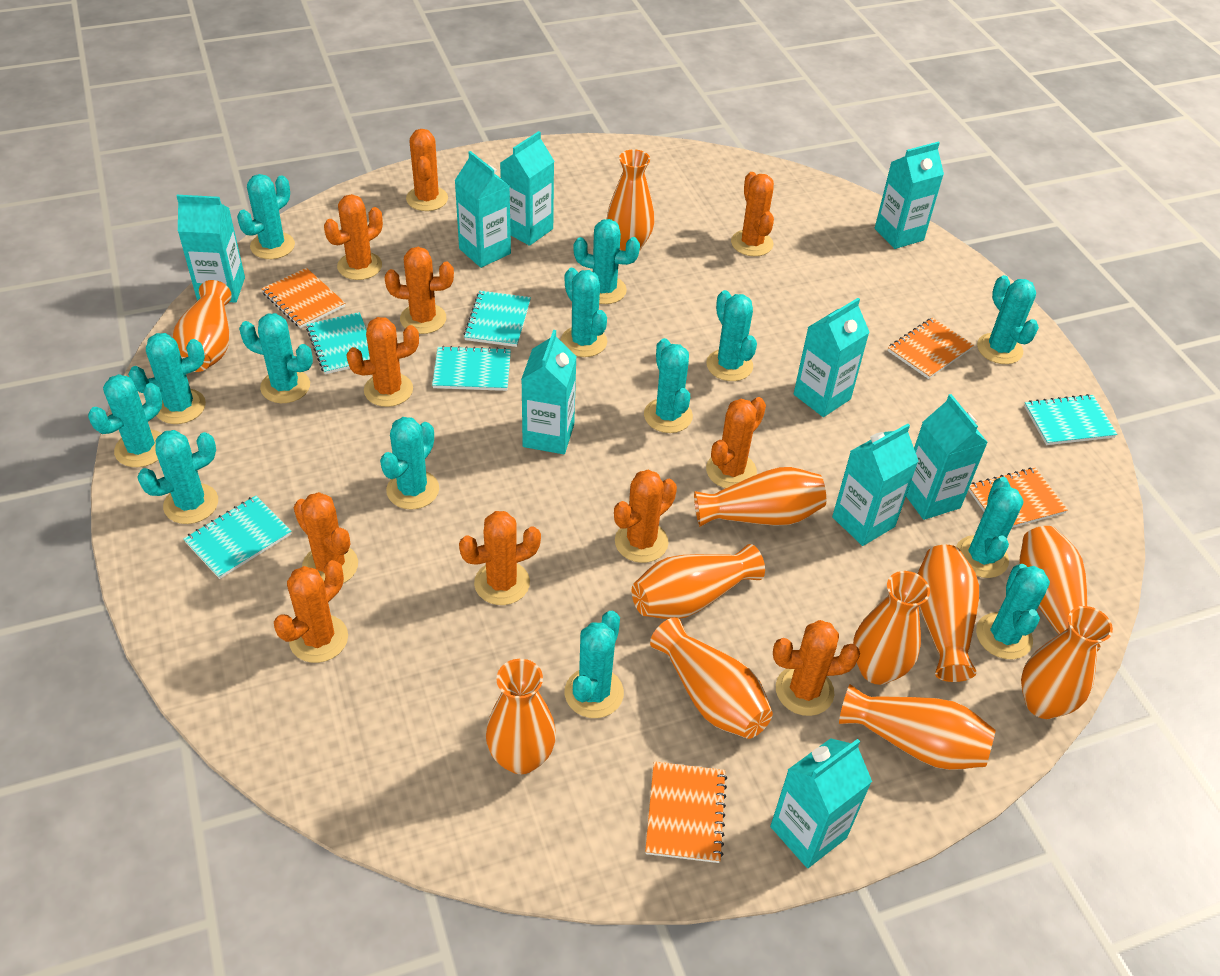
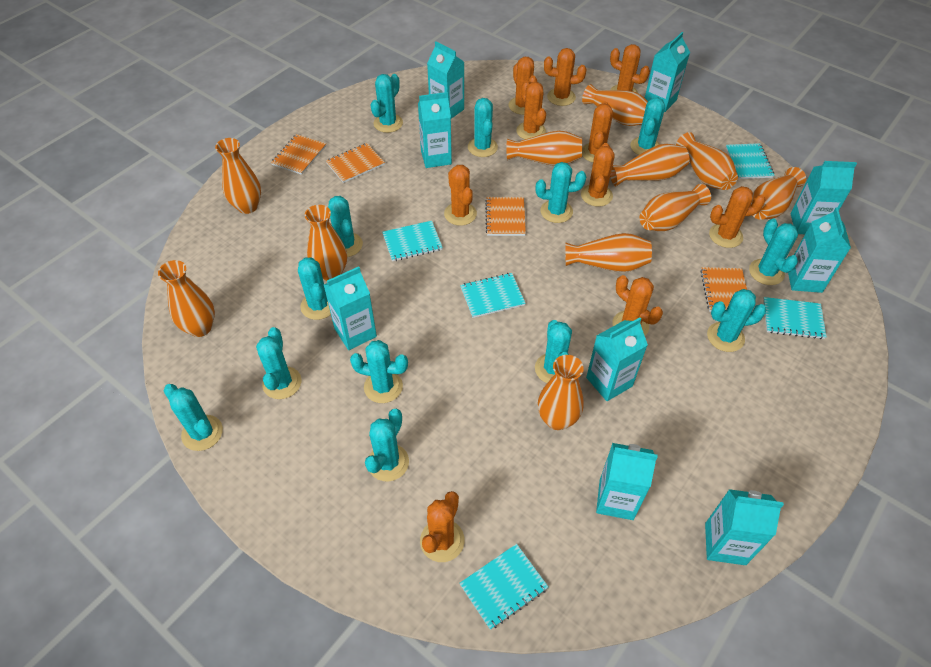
orange cactus: 11 -> 10
turquoise cactus: 14 -> 13

